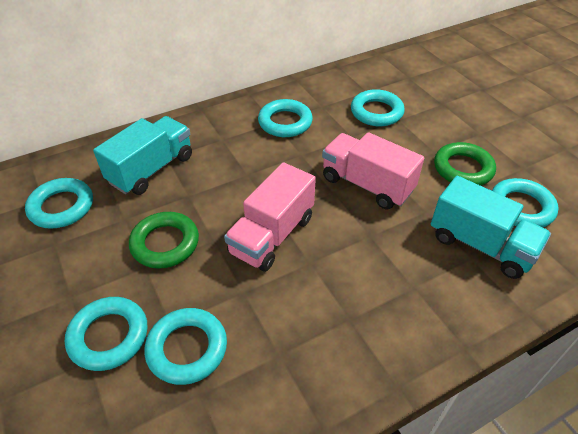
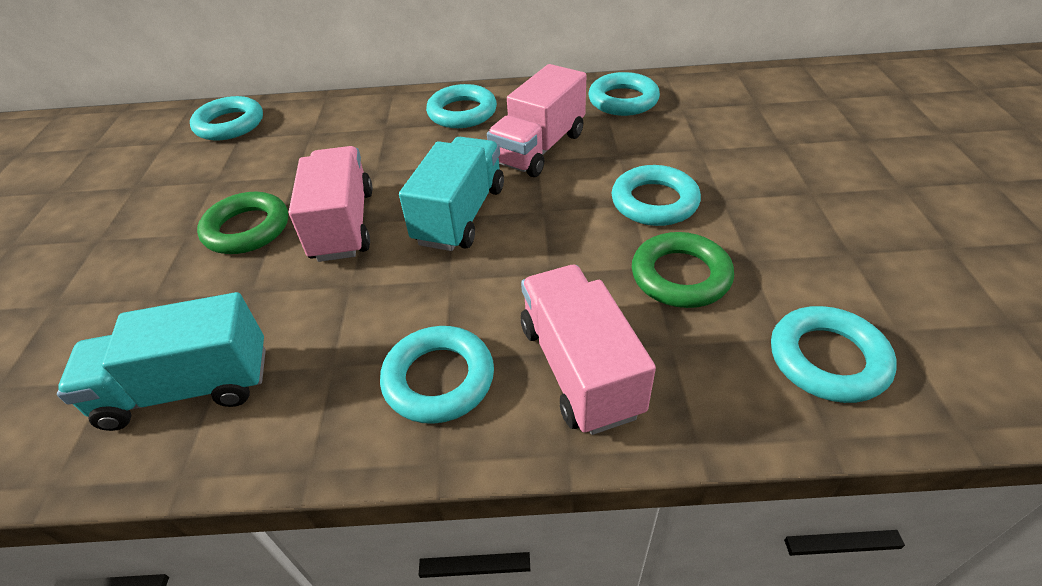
pink truck: 2 -> 3

